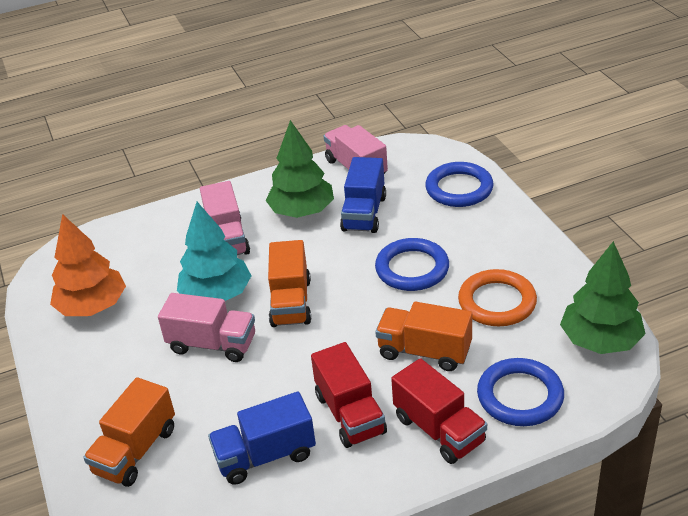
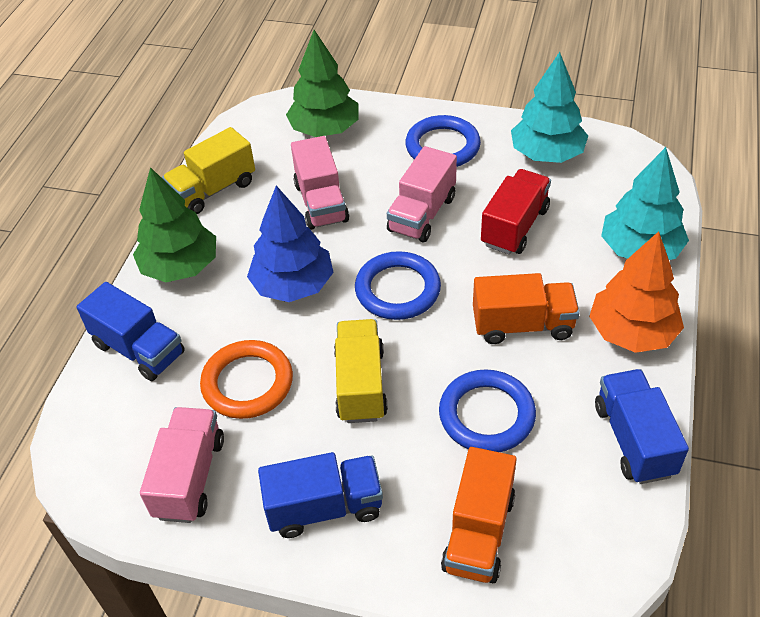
blue tree: 0 -> 1
blue truck: 2 -> 3
orange truck: 3 -> 2
red truck: 2 -> 1
turquoise tree: 1 -> 2
yellow truck: 0 -> 2

